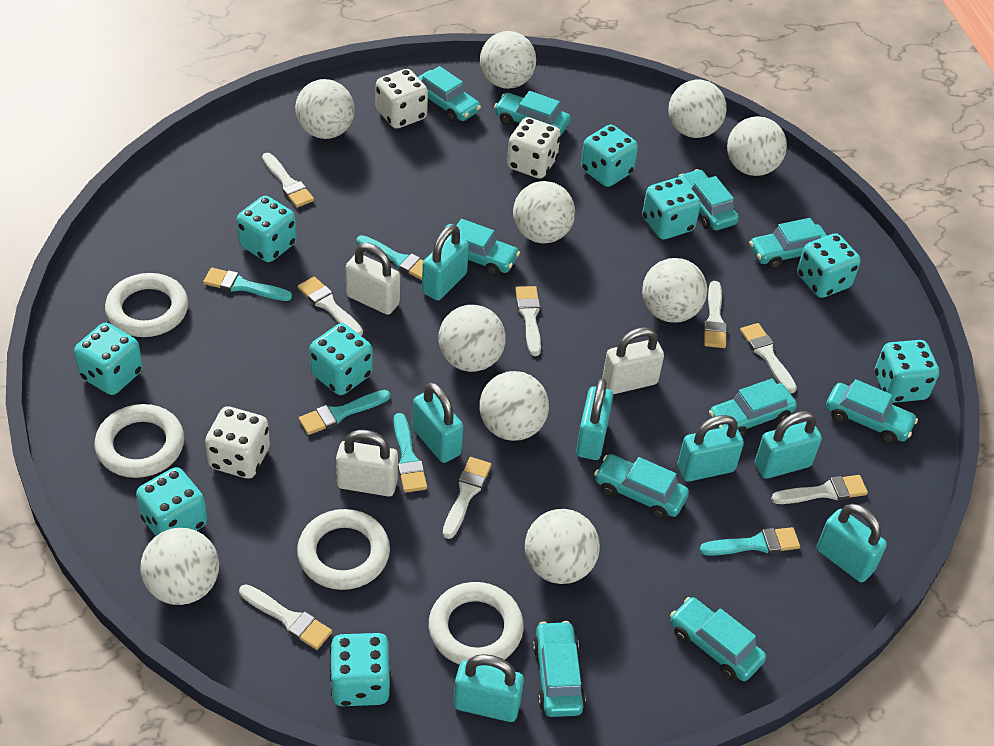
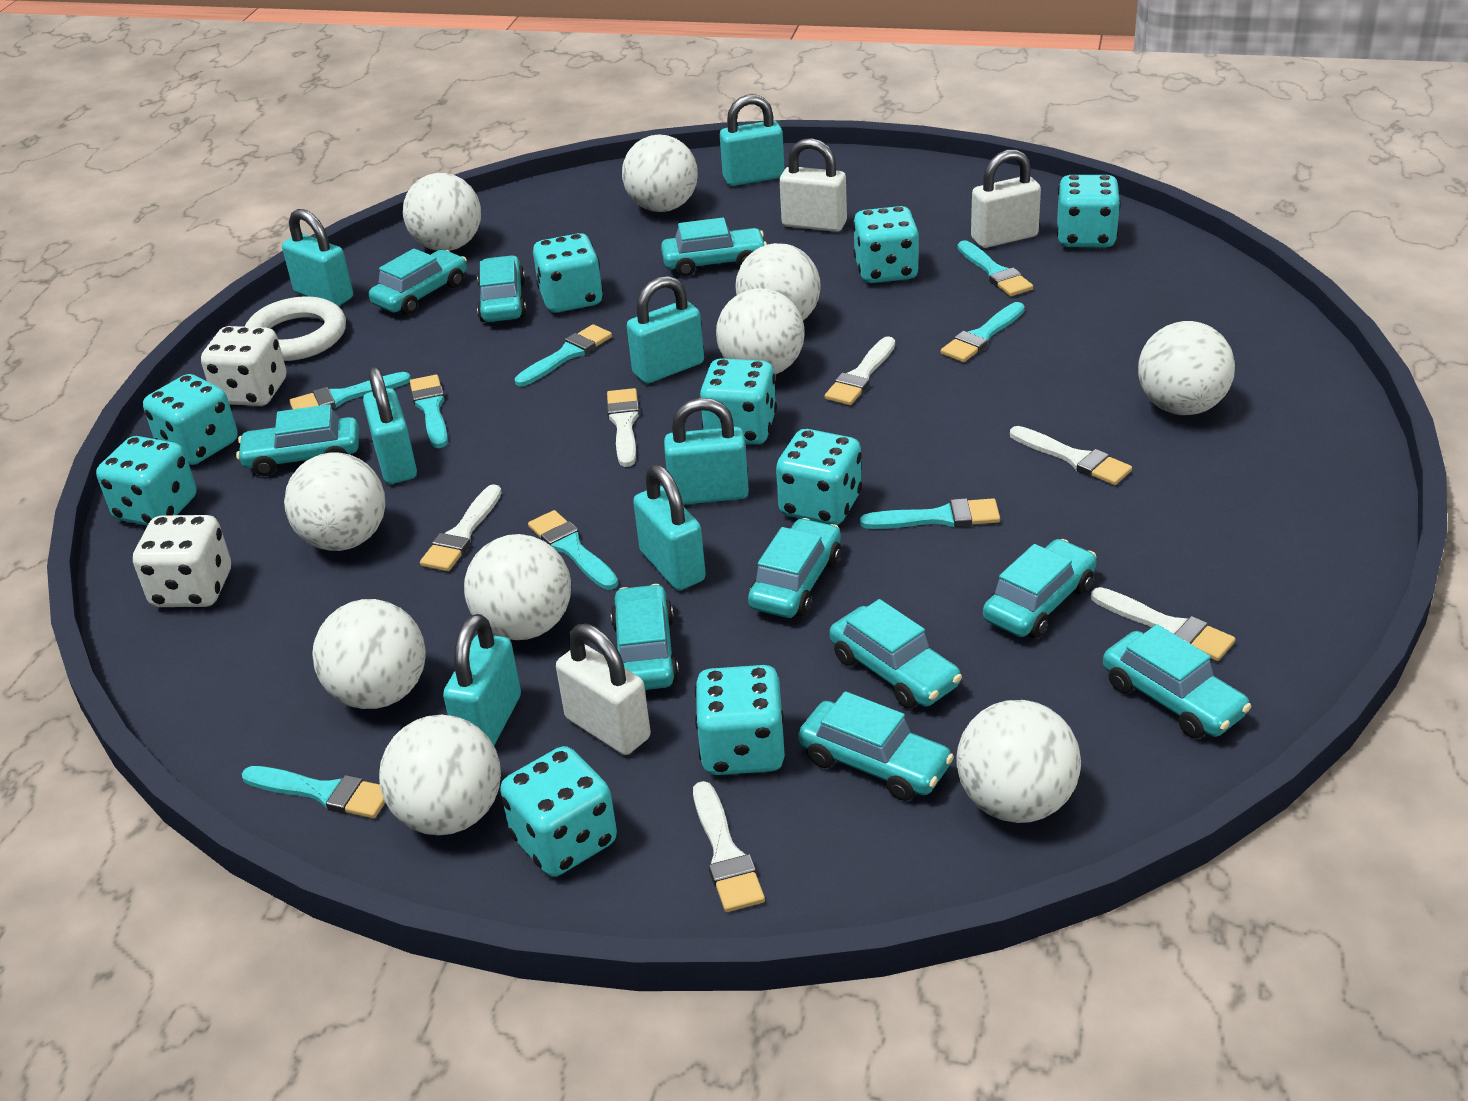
turquoise brush: 5 -> 8
white brush: 8 -> 6
white dice: 3 -> 2
white ring: 4 -> 1

